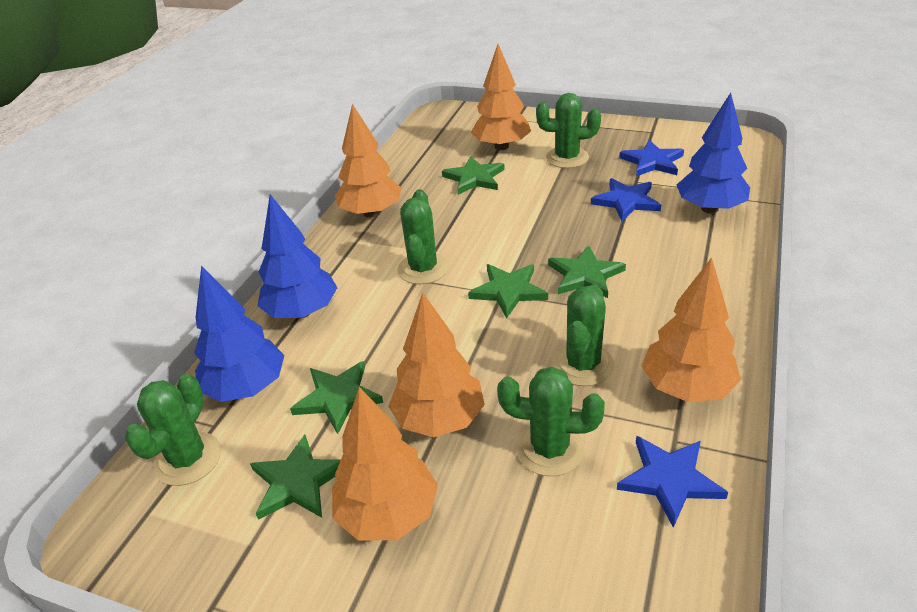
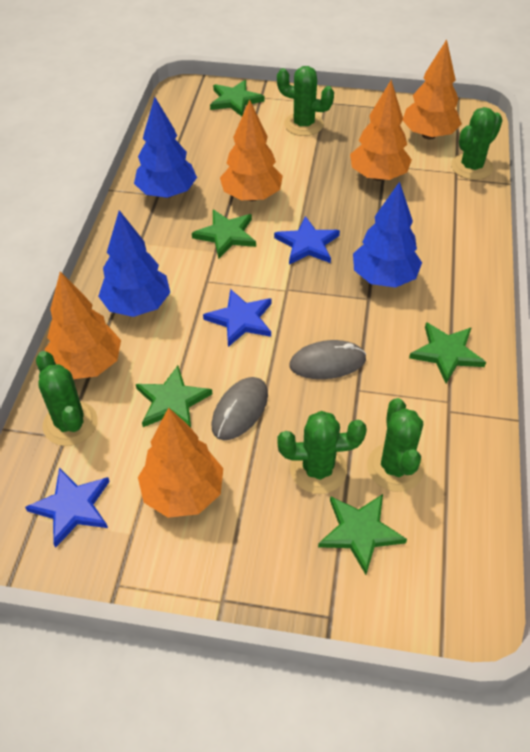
grey mouse: 0 -> 2

